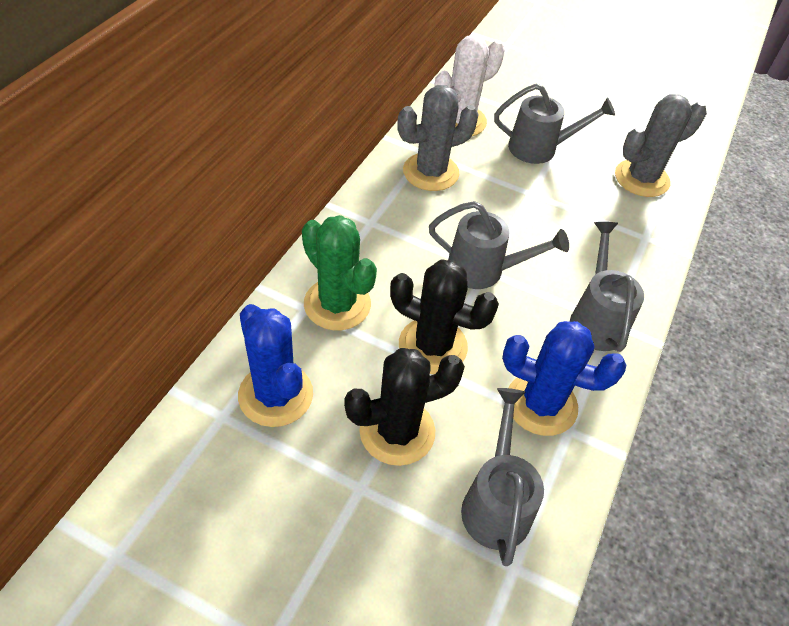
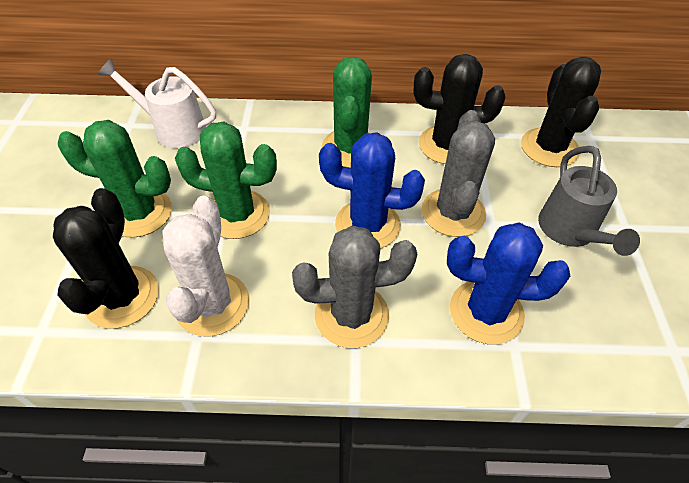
black cactus: 2 -> 3
green cactus: 1 -> 3
grey watering can: 4 -> 1
white watering can: 0 -> 1

